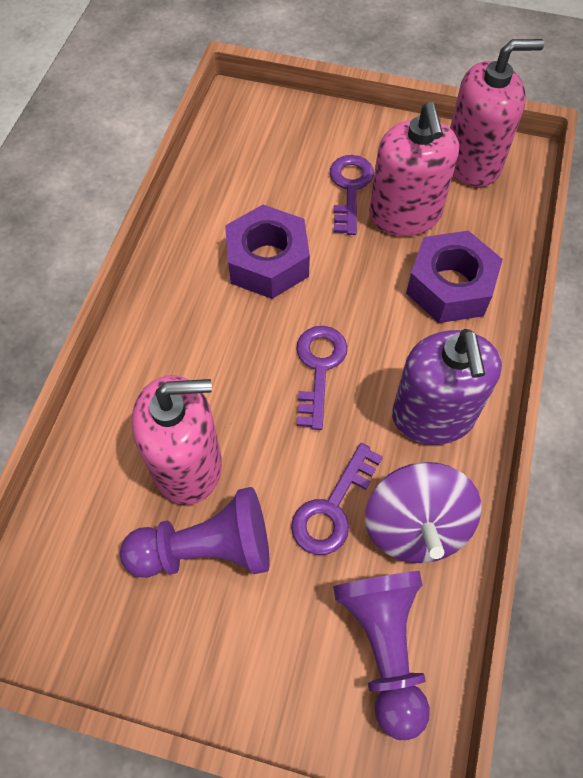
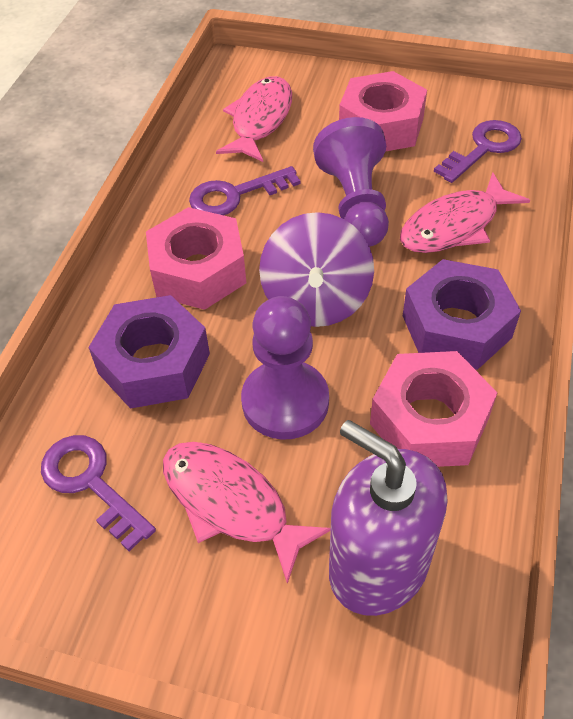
pink fish: 0 -> 3
pink nut: 0 -> 3
pink soap dispenser: 3 -> 0

